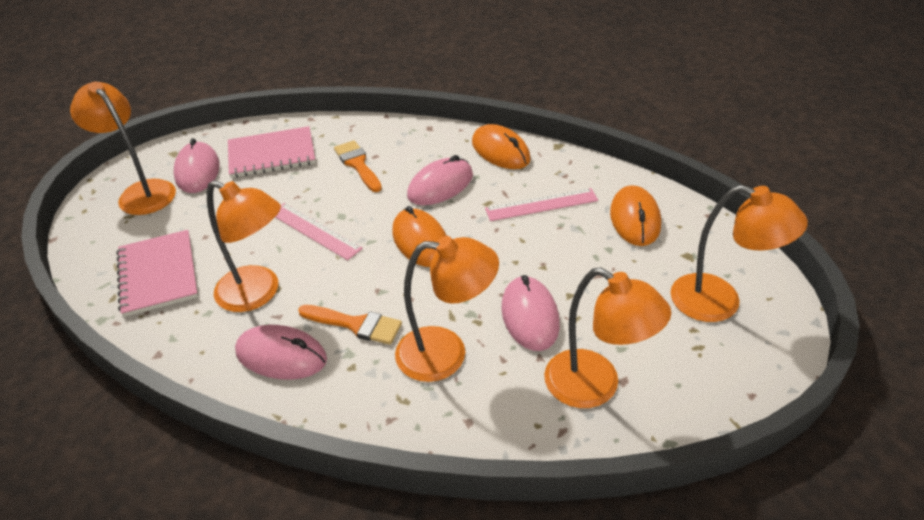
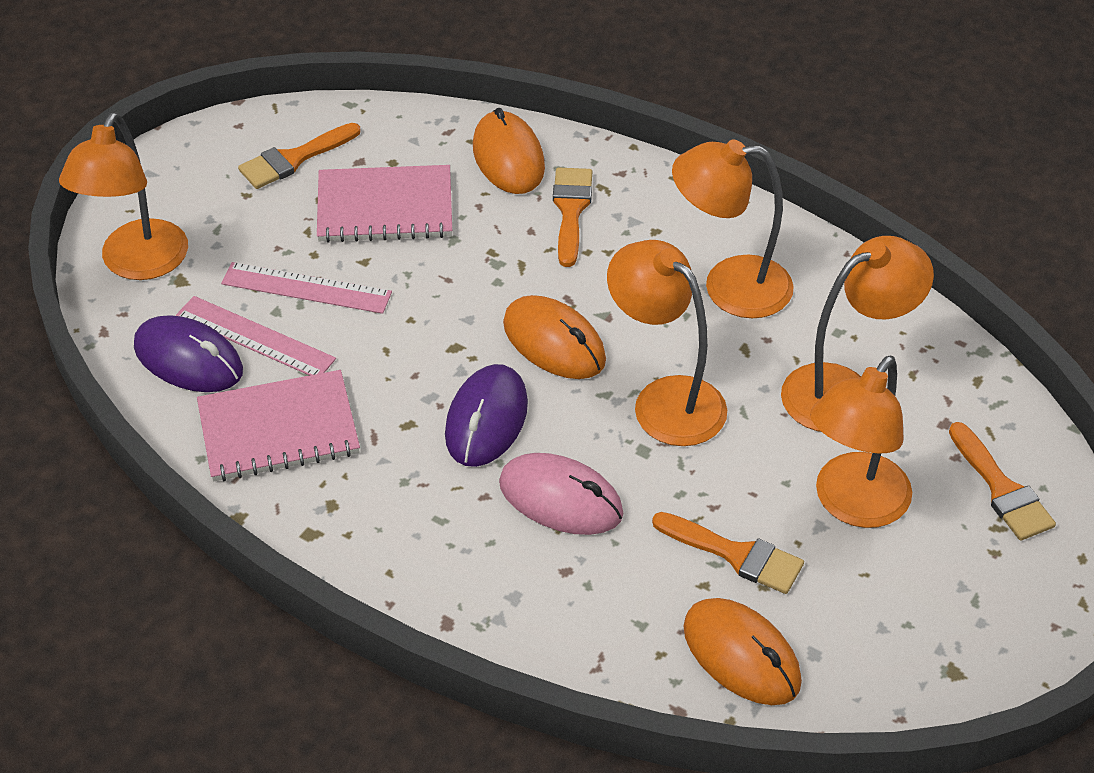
orange brush: 2 -> 4
pink mouse: 4 -> 1
purple mouse: 0 -> 2

